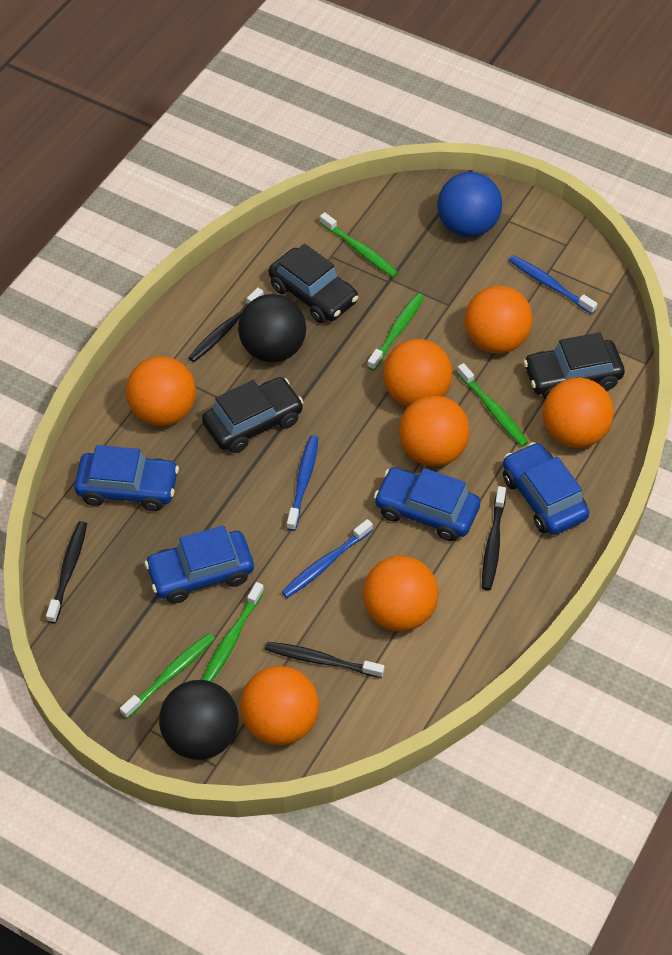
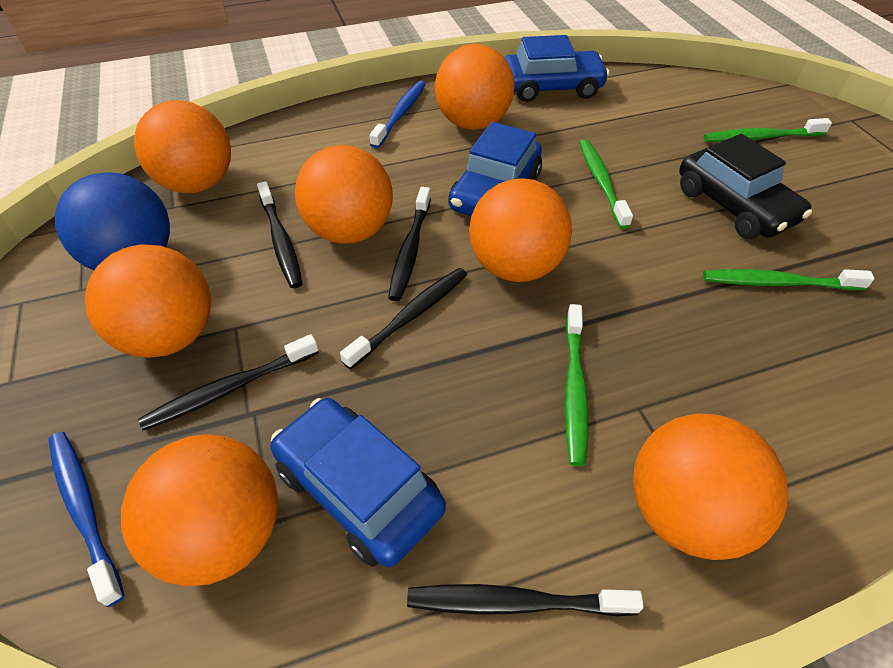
black ball: 2 -> 0
black car: 3 -> 1
black toothbrush: 4 -> 5
blue car: 4 -> 3
blue toothbrush: 3 -> 2
green toothbrush: 5 -> 4

